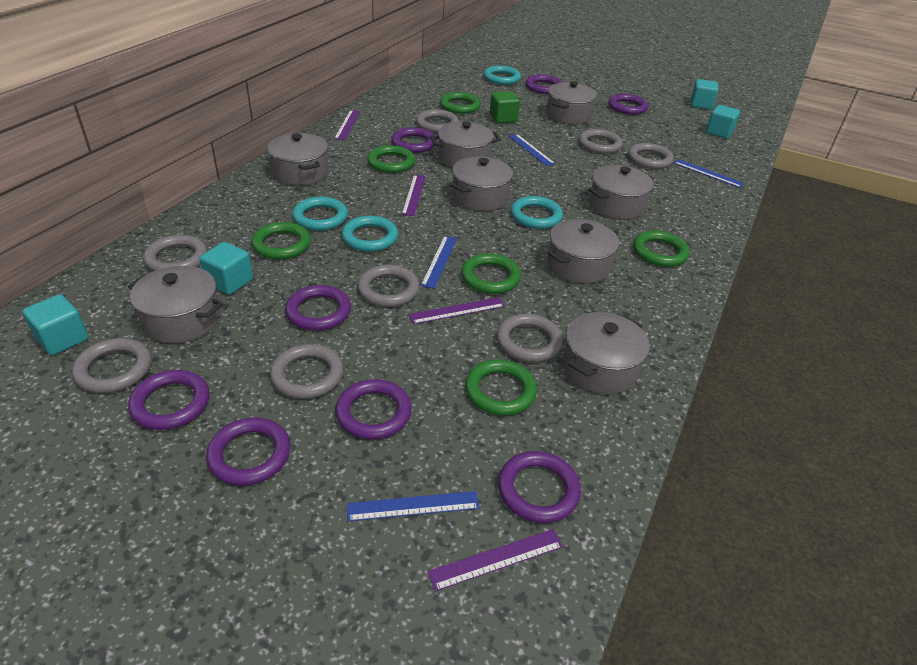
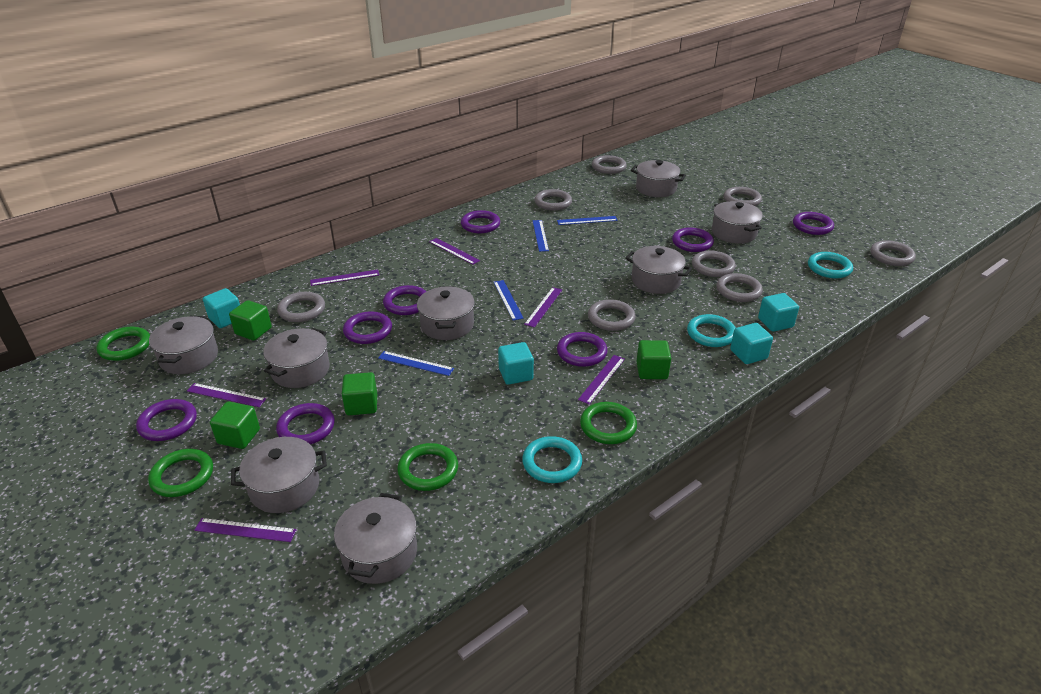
green cube: 1 -> 4
green ring: 6 -> 4
purple ruler: 4 -> 6
turquoise ring: 4 -> 3

